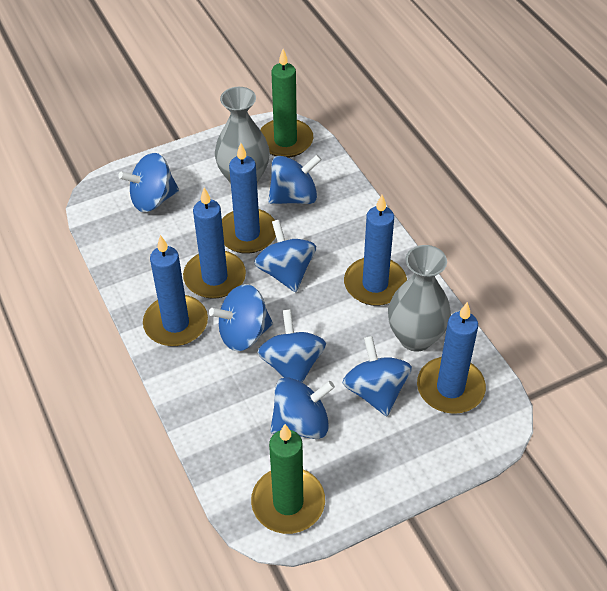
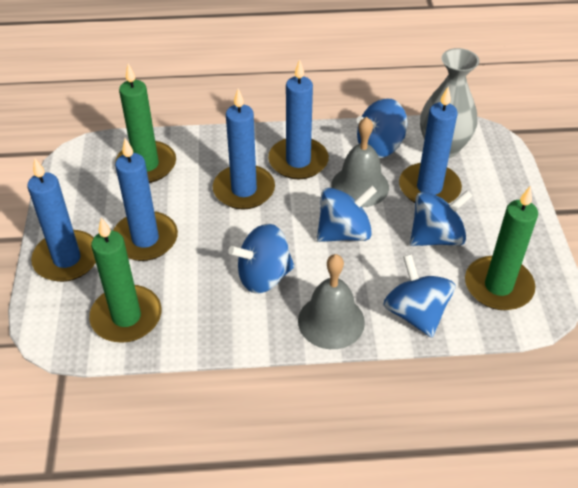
blue spinning top: 7 -> 5
green candle: 2 -> 3
grey bell: 0 -> 2
grey vase: 2 -> 1

